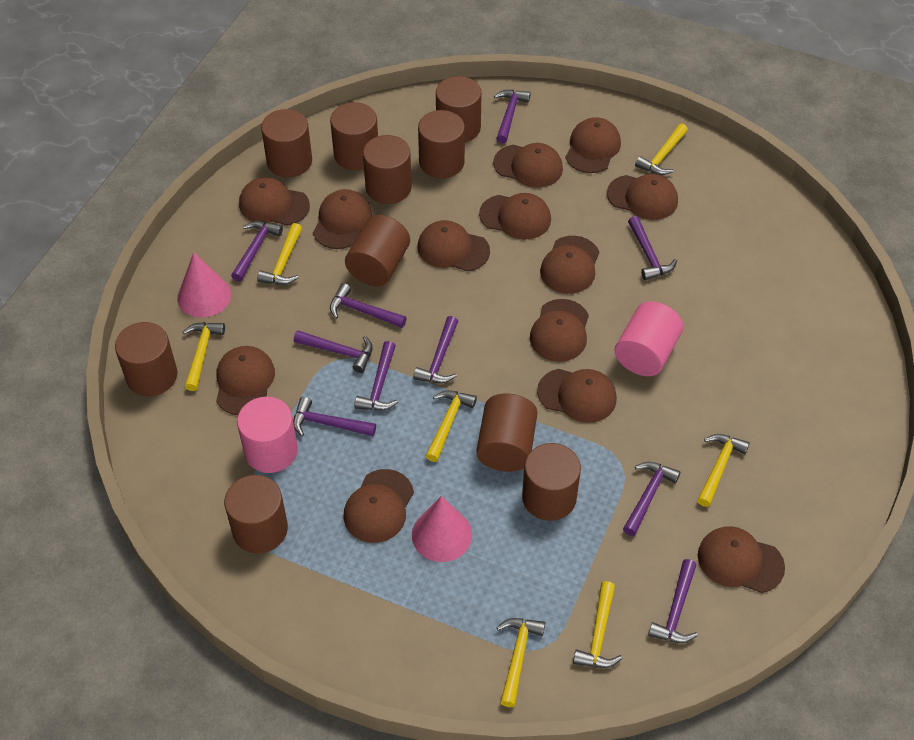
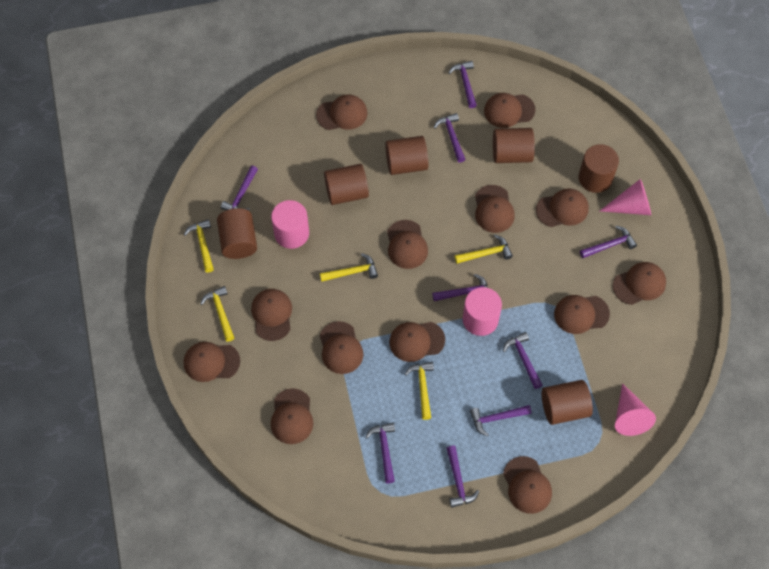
brown cylinder: 10 -> 6
purple hammer: 10 -> 9
yellow hammer: 7 -> 5

